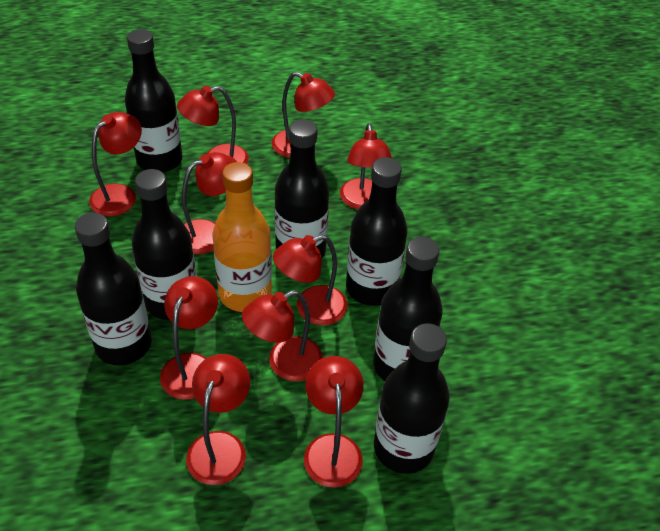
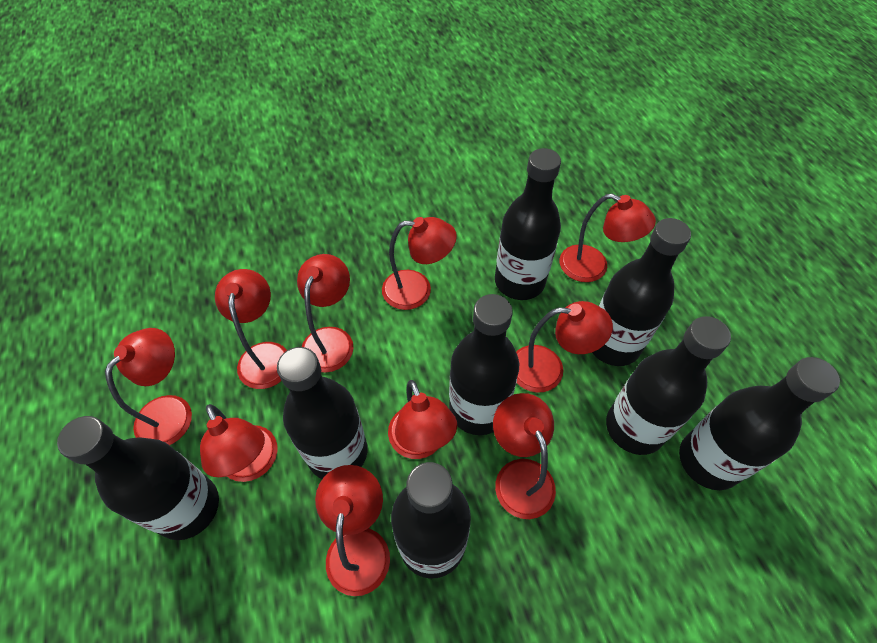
black bottle: 7 -> 8
orange bottle: 1 -> 0

